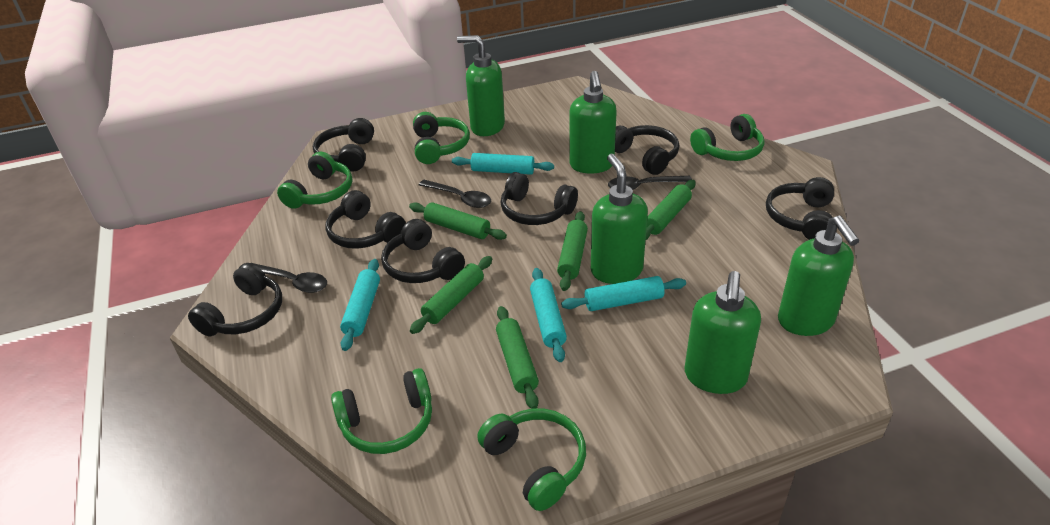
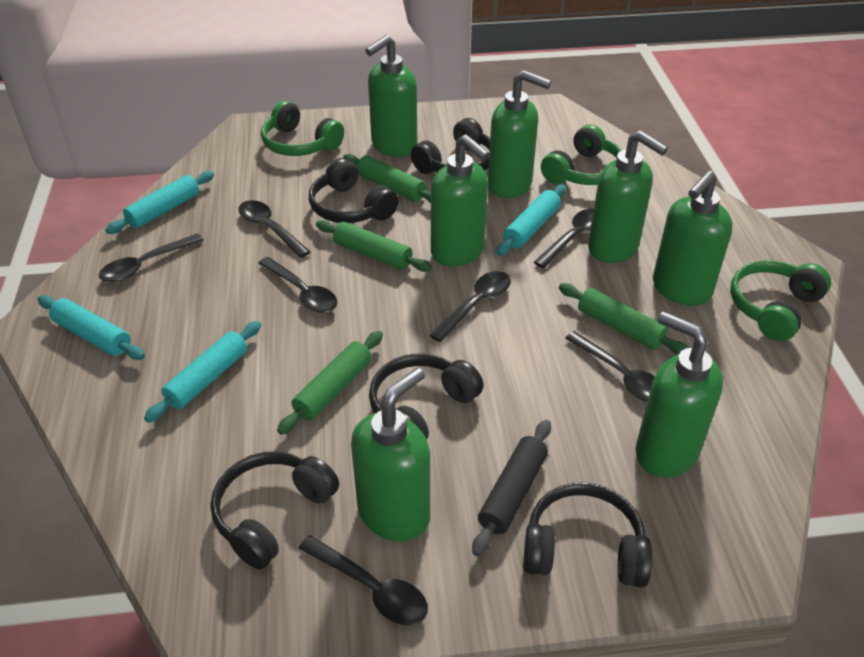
black headphones: 7 -> 5
black rolling pin: 0 -> 1
black spoon: 3 -> 7
green headphones: 5 -> 3
green rolling pin: 5 -> 4
green soap dispenser: 5 -> 7

